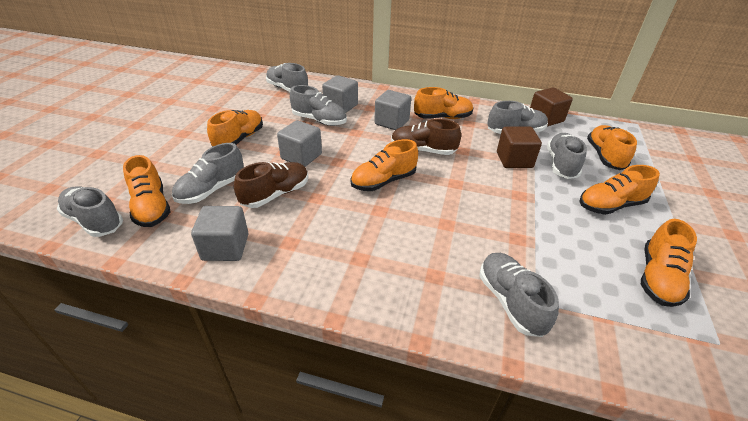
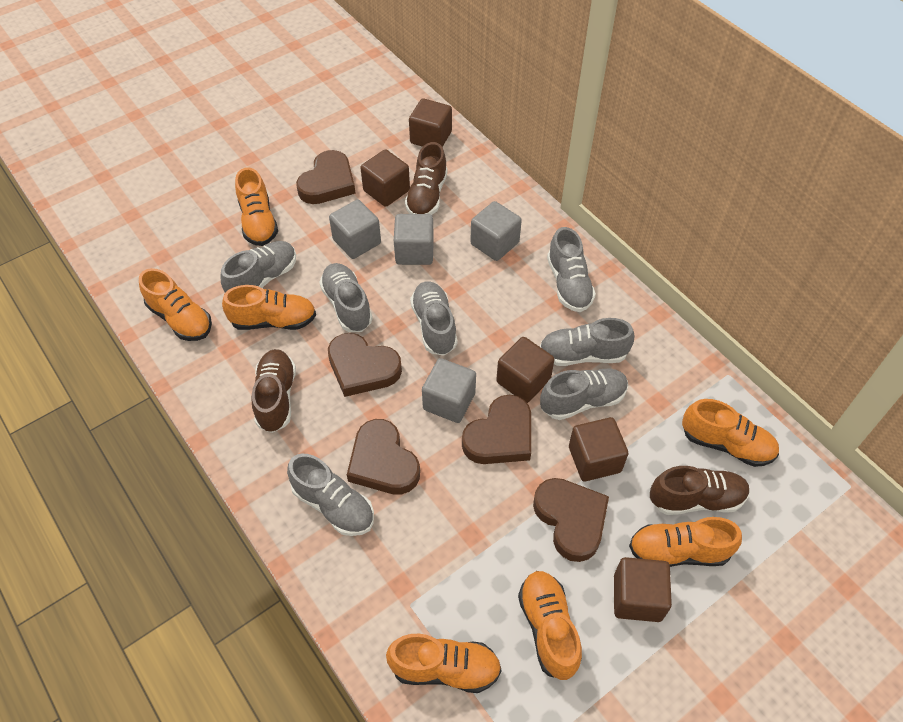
brown cube: 2 -> 5
brown heart: 0 -> 5
brown shoe: 2 -> 3

